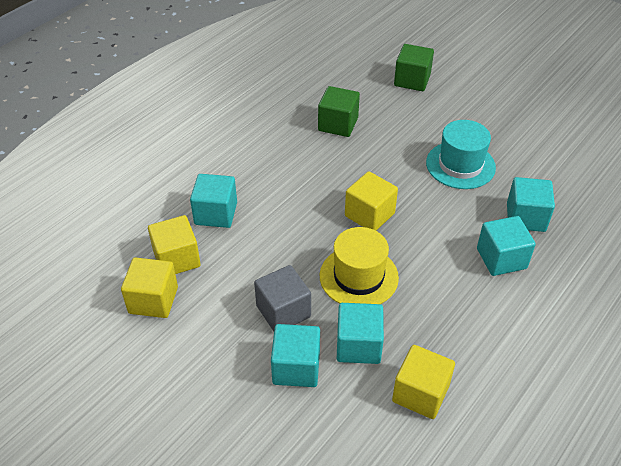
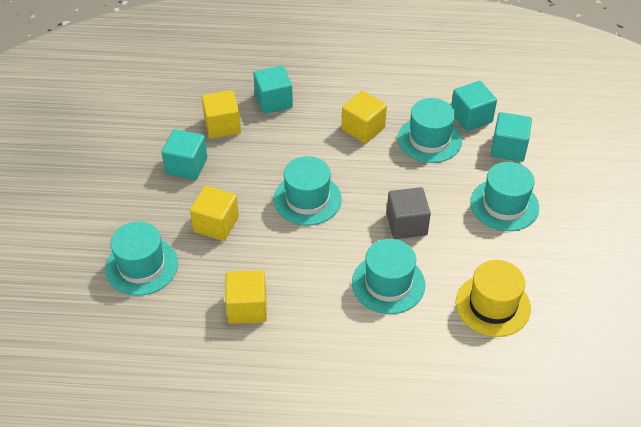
green cube: 2 -> 0
turquoise cube: 5 -> 4
turquoise hat: 1 -> 5

